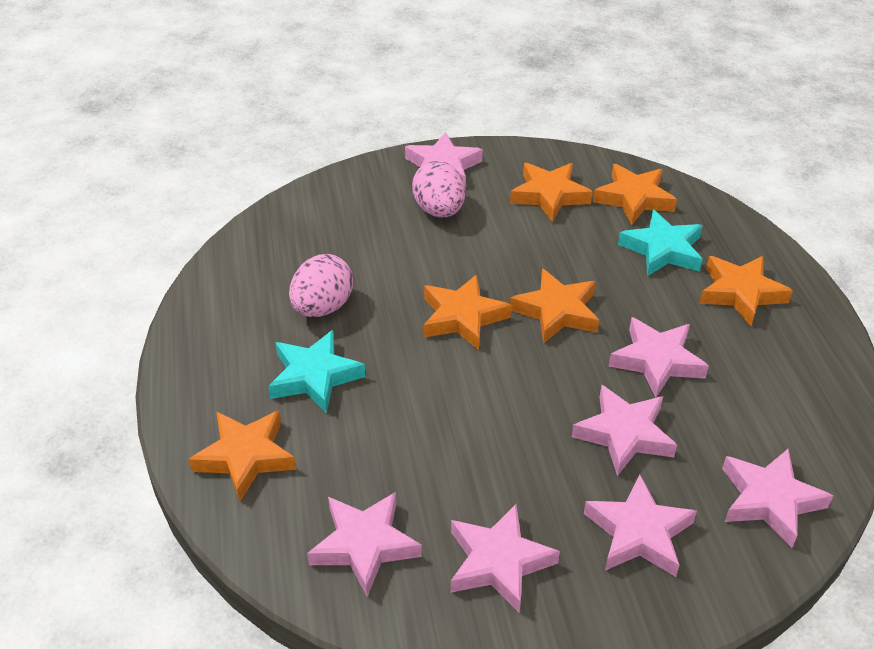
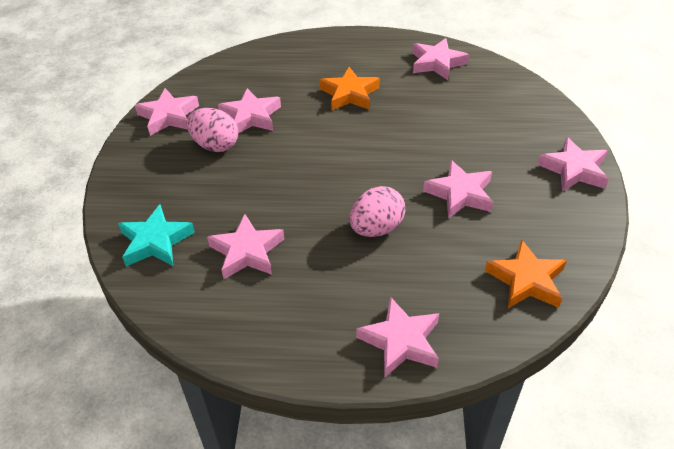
orange star: 6 -> 2
turquoise star: 2 -> 1

